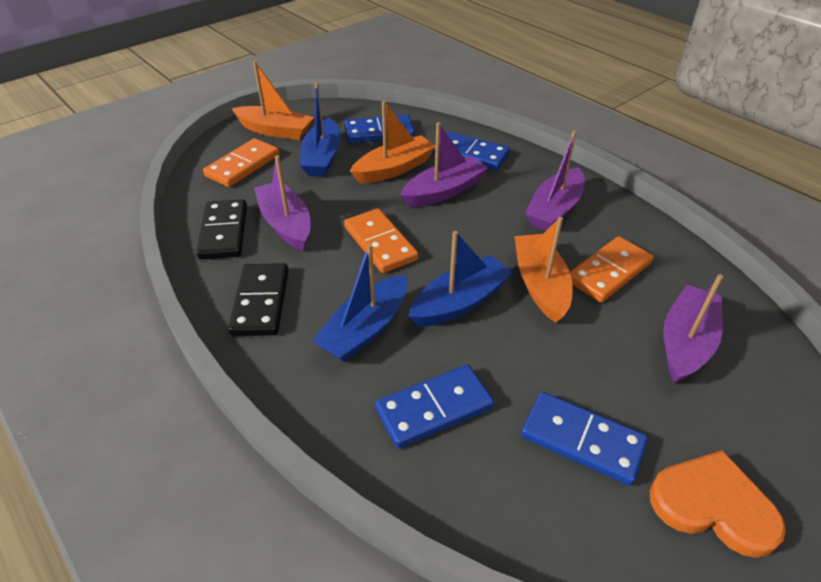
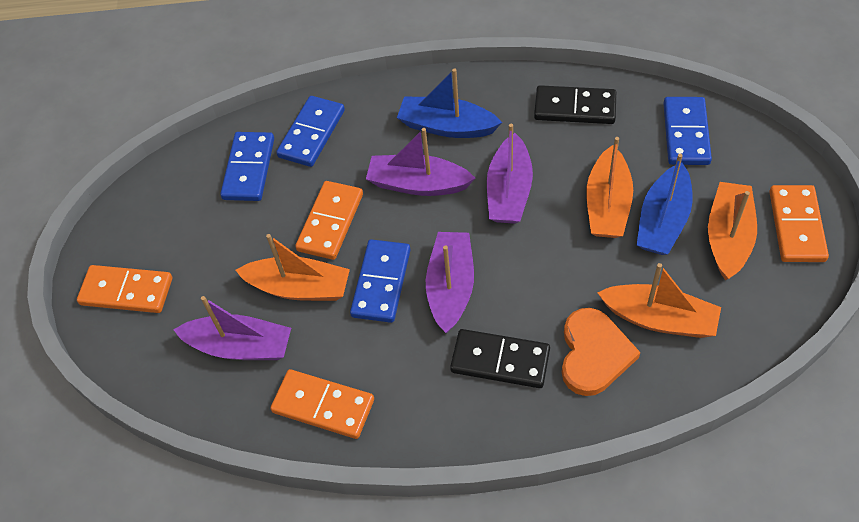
blue boat: 3 -> 2
orange boat: 3 -> 4
orange domino: 3 -> 4

